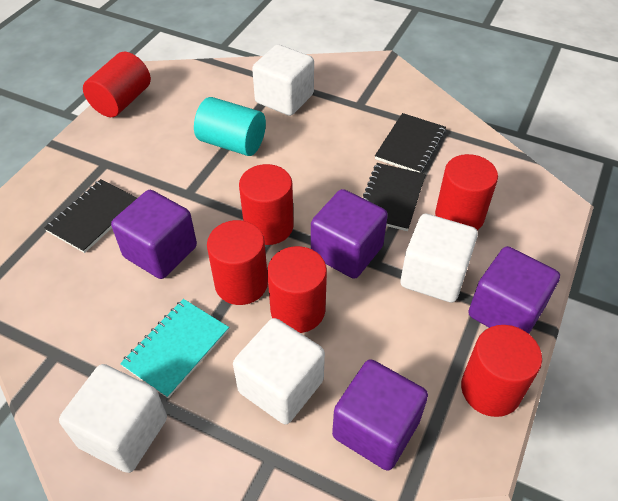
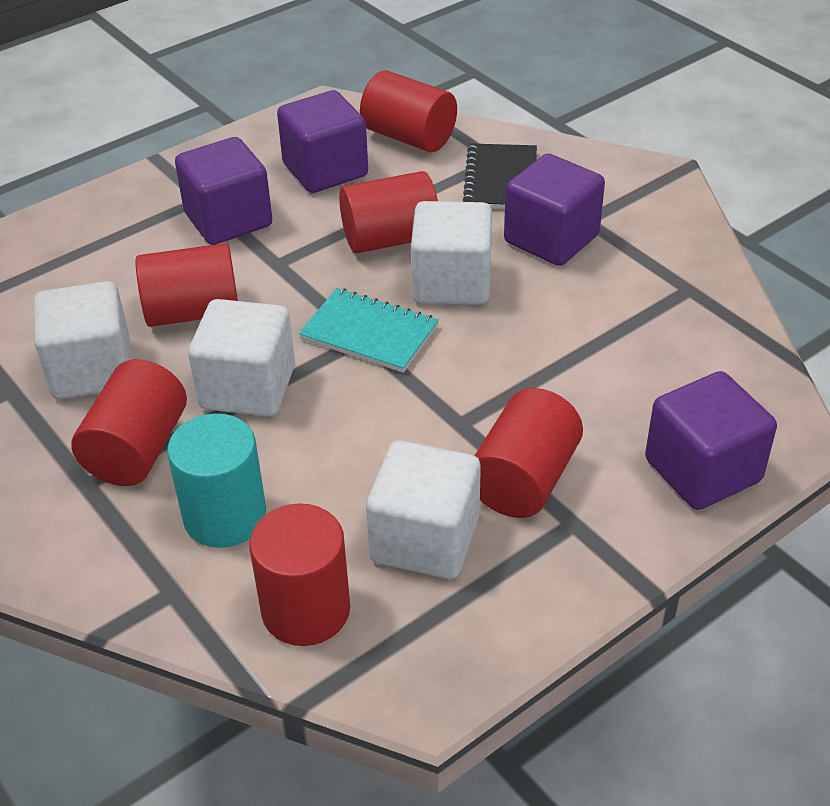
black notebook: 3 -> 1

